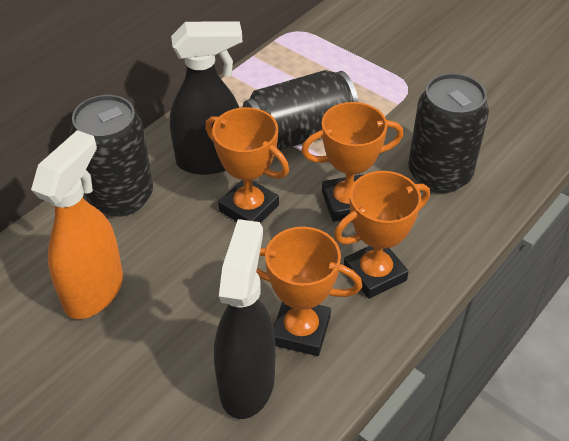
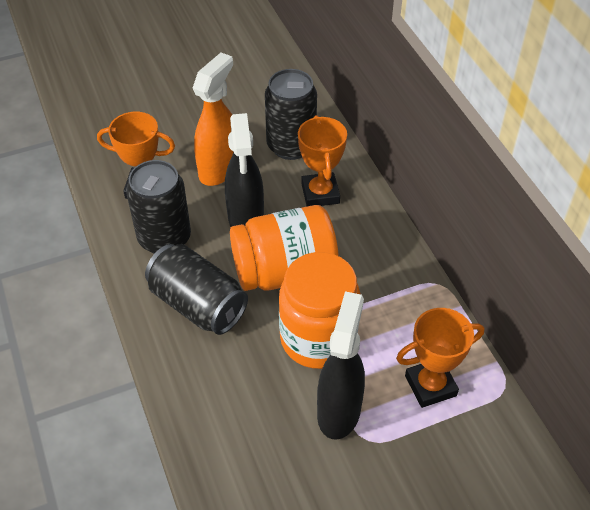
orange jar: 0 -> 2
orange trophy: 4 -> 3

